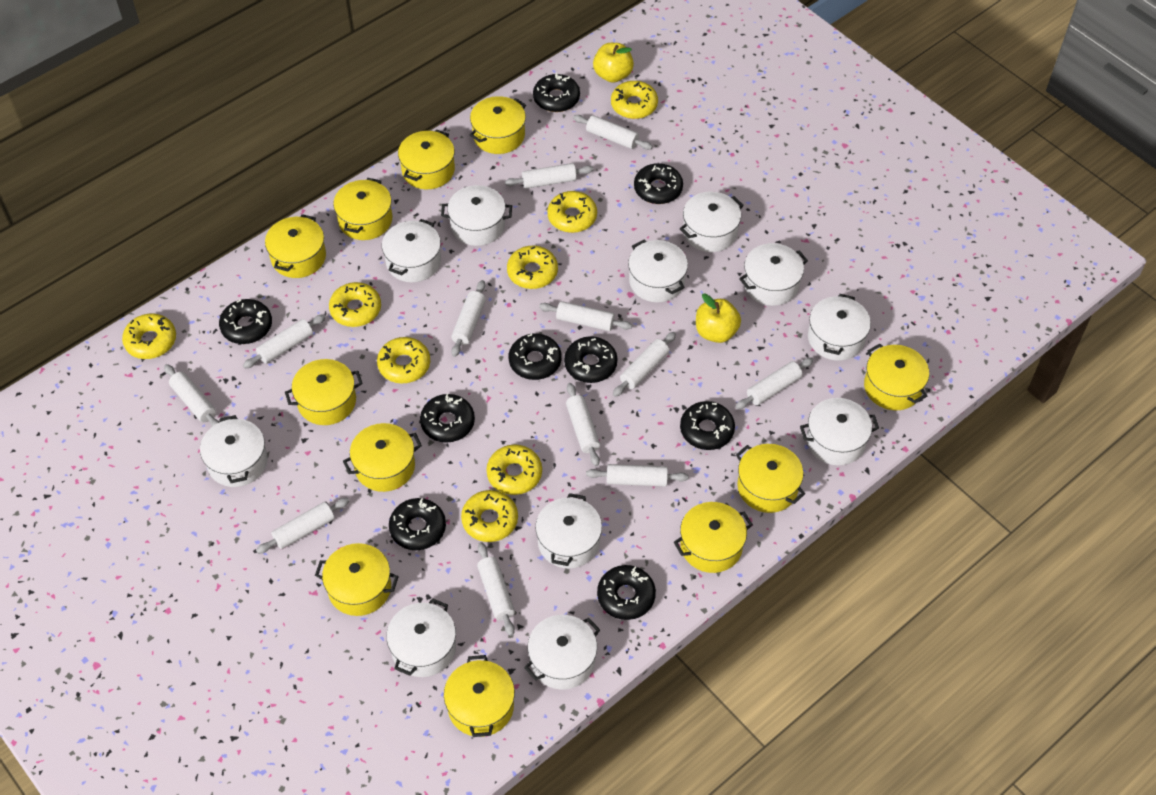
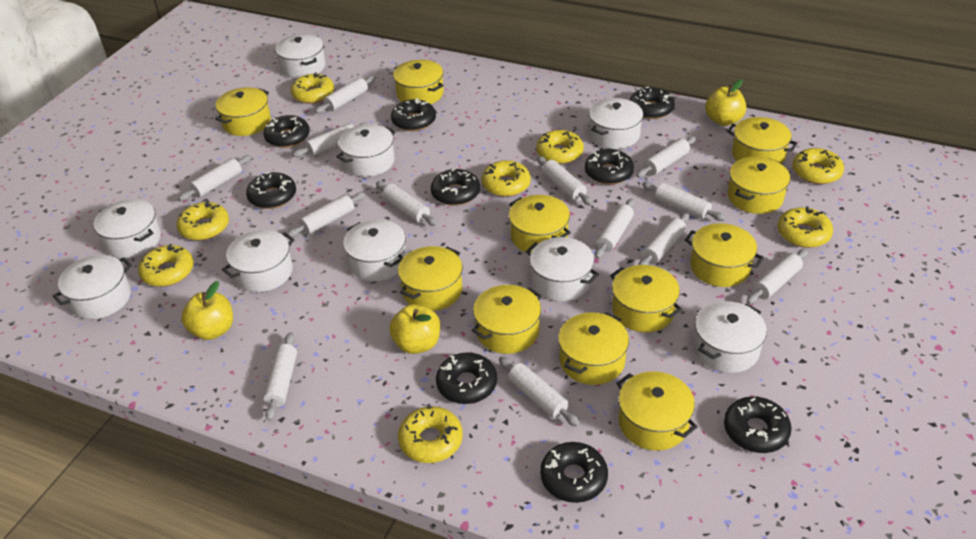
white pot: 11 -> 9
white rolling pin: 12 -> 13
yellow apple: 2 -> 3

